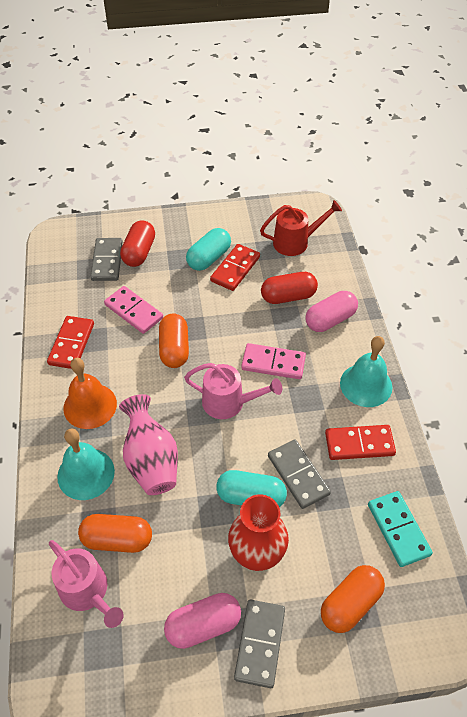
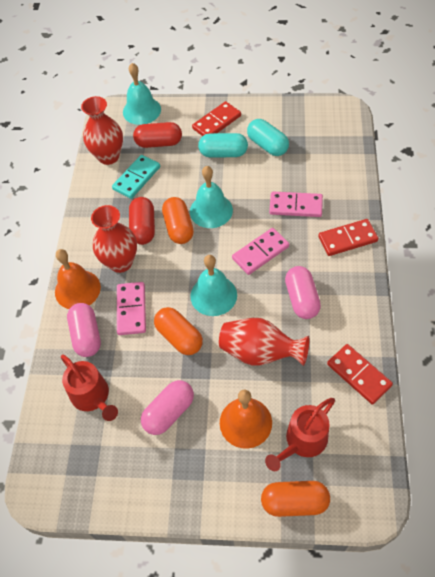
grey domino: 3 -> 0
orange bell: 1 -> 2
pink capsule: 2 -> 3
pink domino: 2 -> 3
pink vase: 1 -> 0
pink watering can: 2 -> 0
red vase: 1 -> 3
red watering can: 1 -> 2
turquoise bell: 2 -> 3

